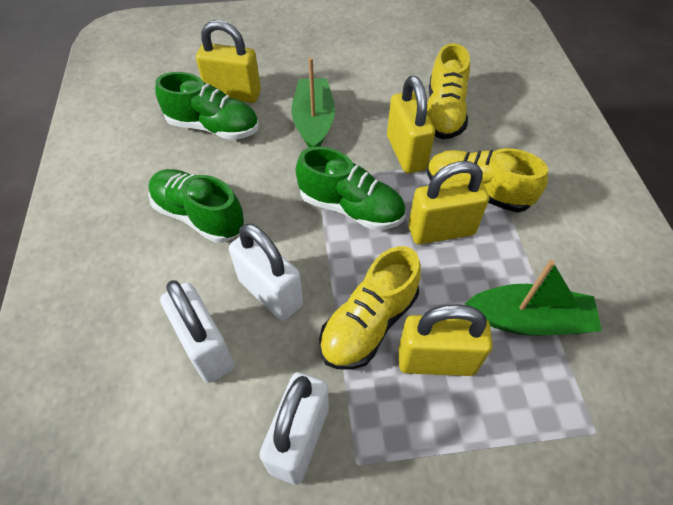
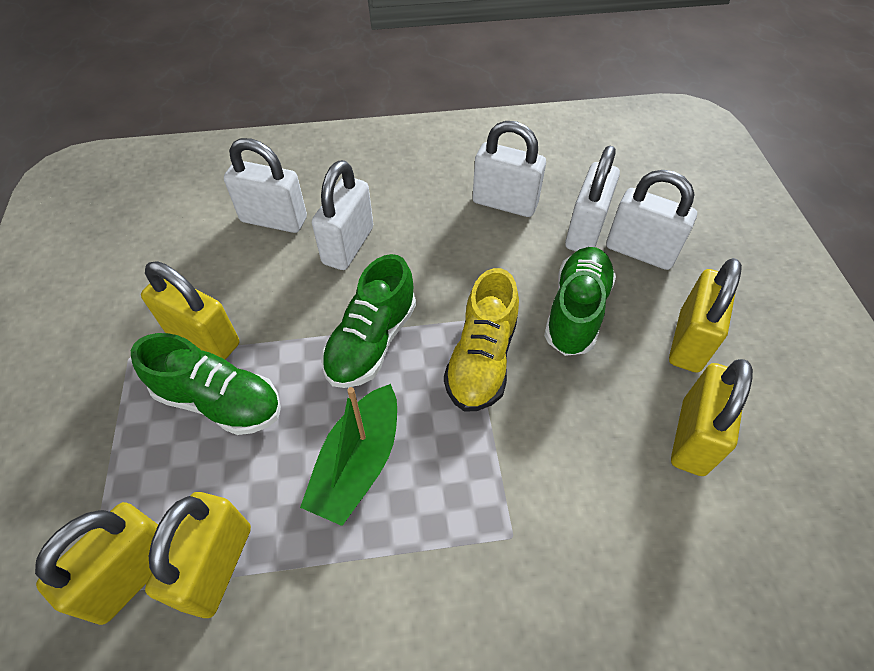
green boat: 2 -> 1
white padlock: 3 -> 5
yellow padlock: 4 -> 5
yellow shoe: 3 -> 1

